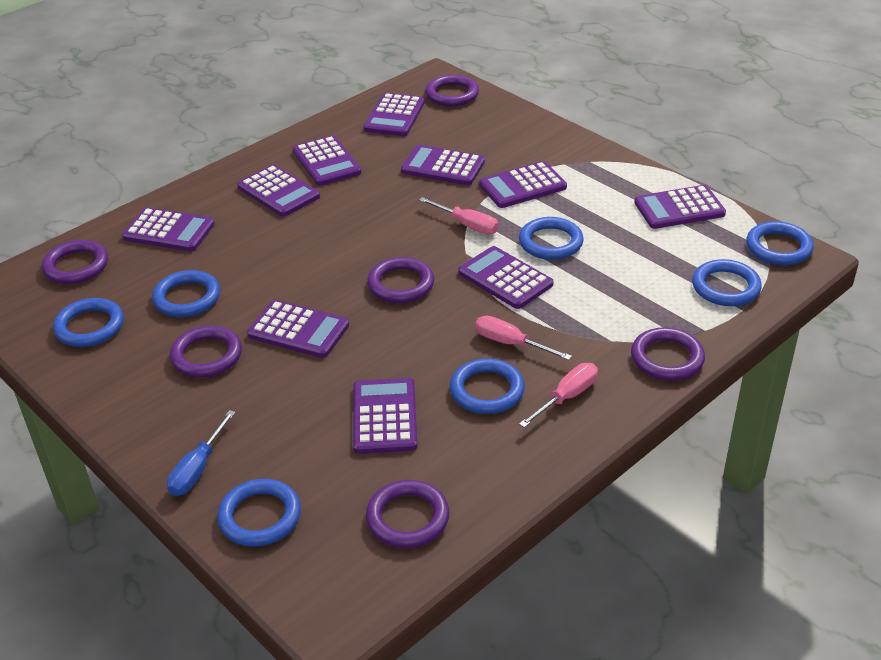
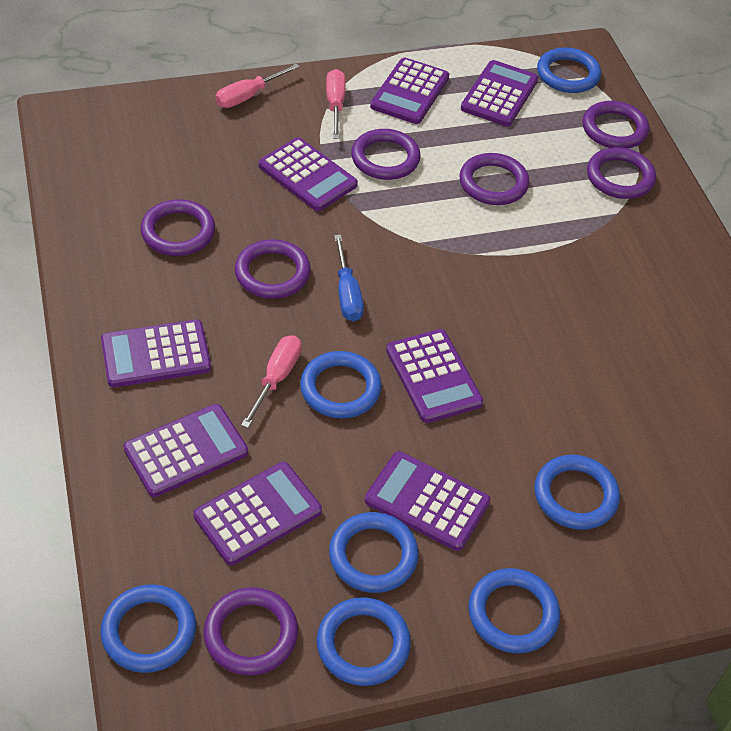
purple calculator: 10 -> 8
purple ring: 6 -> 7

